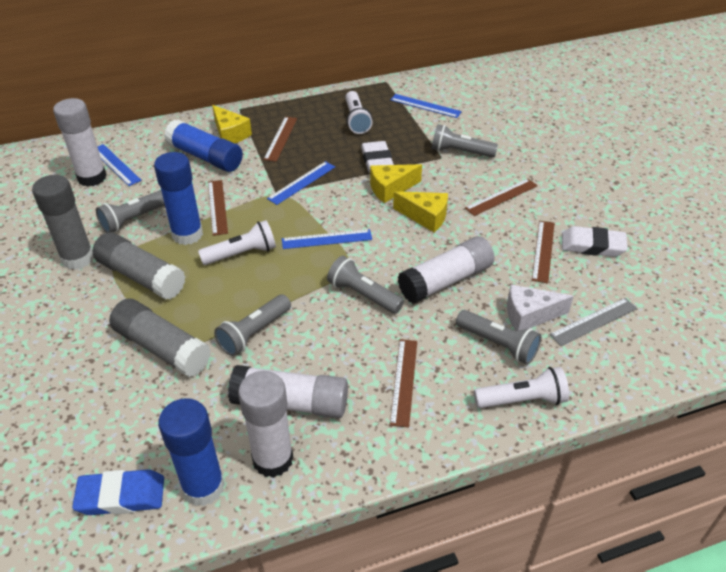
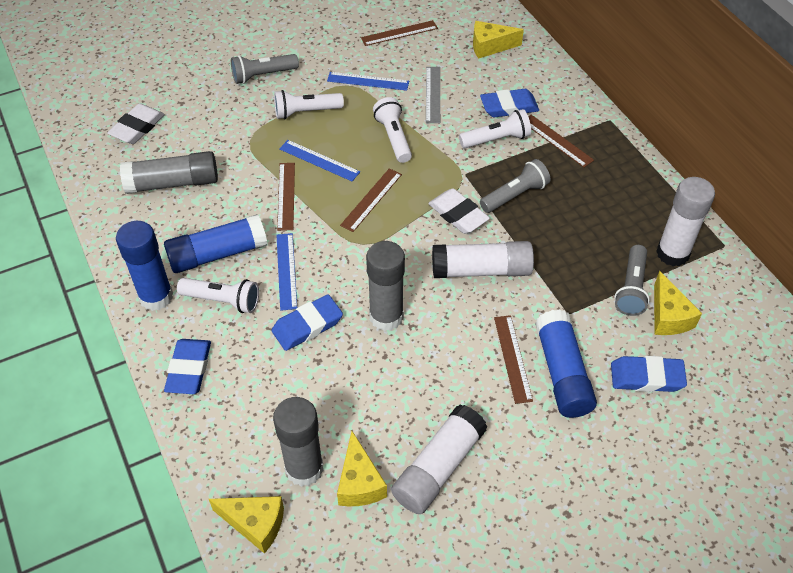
blue eraser: 1 -> 4
blue ruler: 4 -> 3
grey flashlight: 5 -> 3
white cheese: 1 -> 0
white flashlight: 3 -> 4
white glue stick: 4 -> 3
yellow cheese: 3 -> 4

